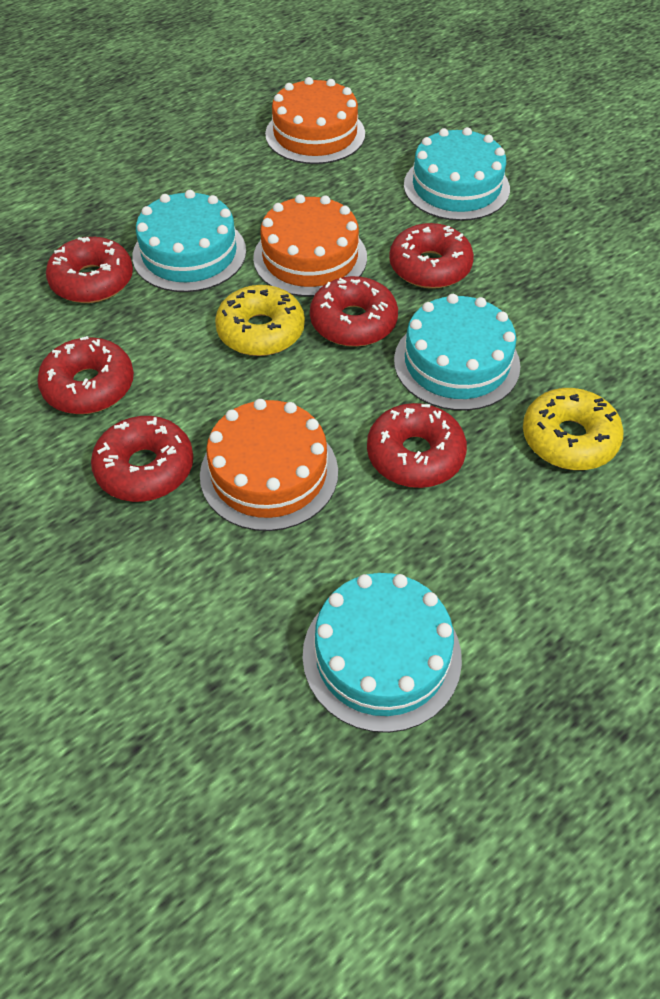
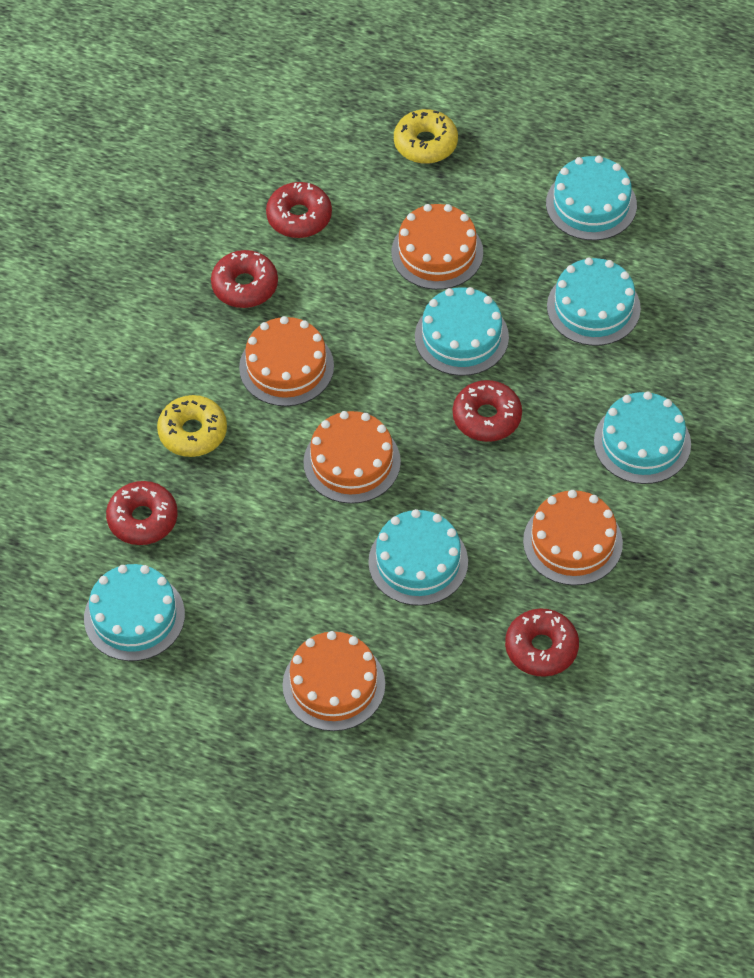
orange cake: 3 -> 5
red donut: 6 -> 5
turquoise cake: 4 -> 6

